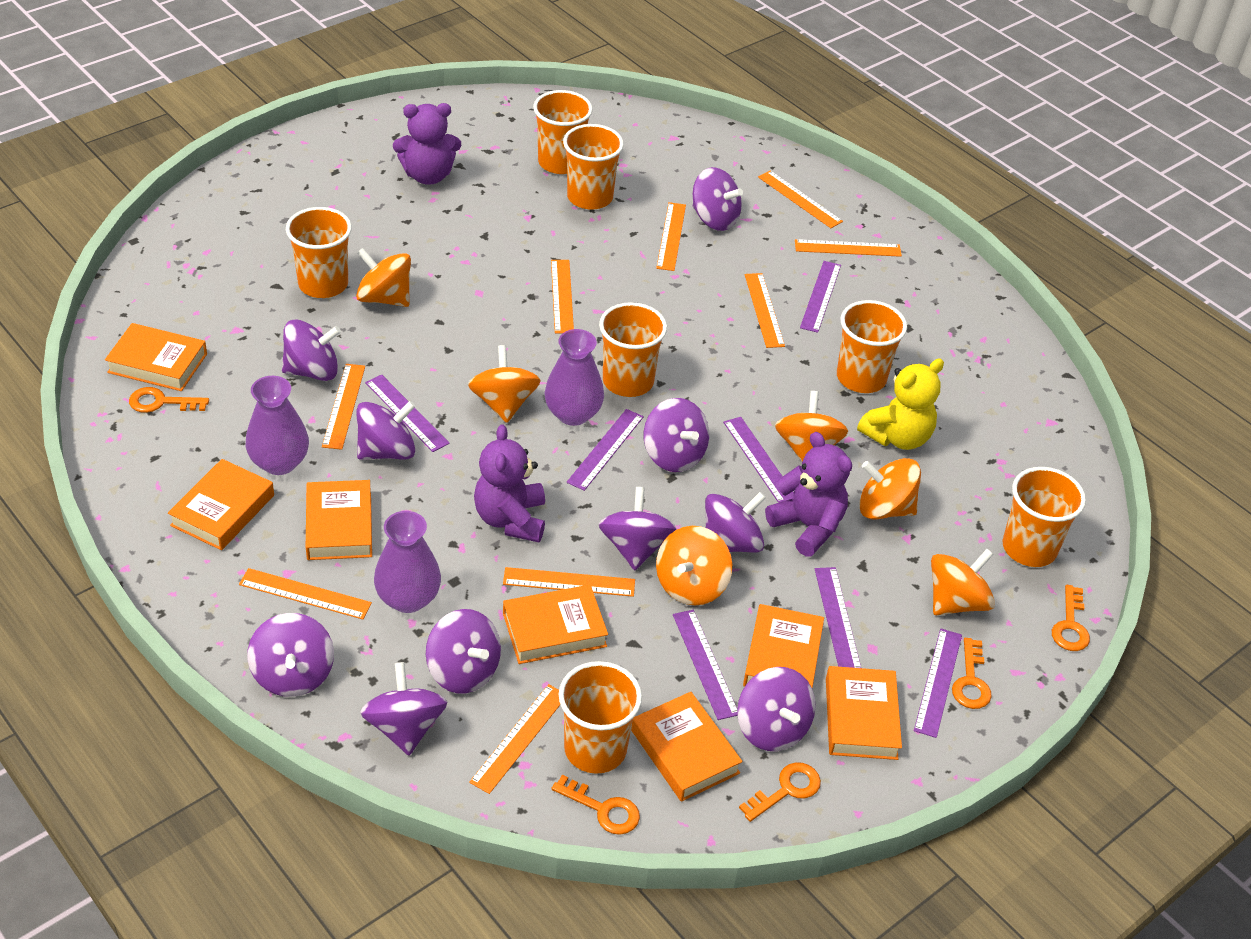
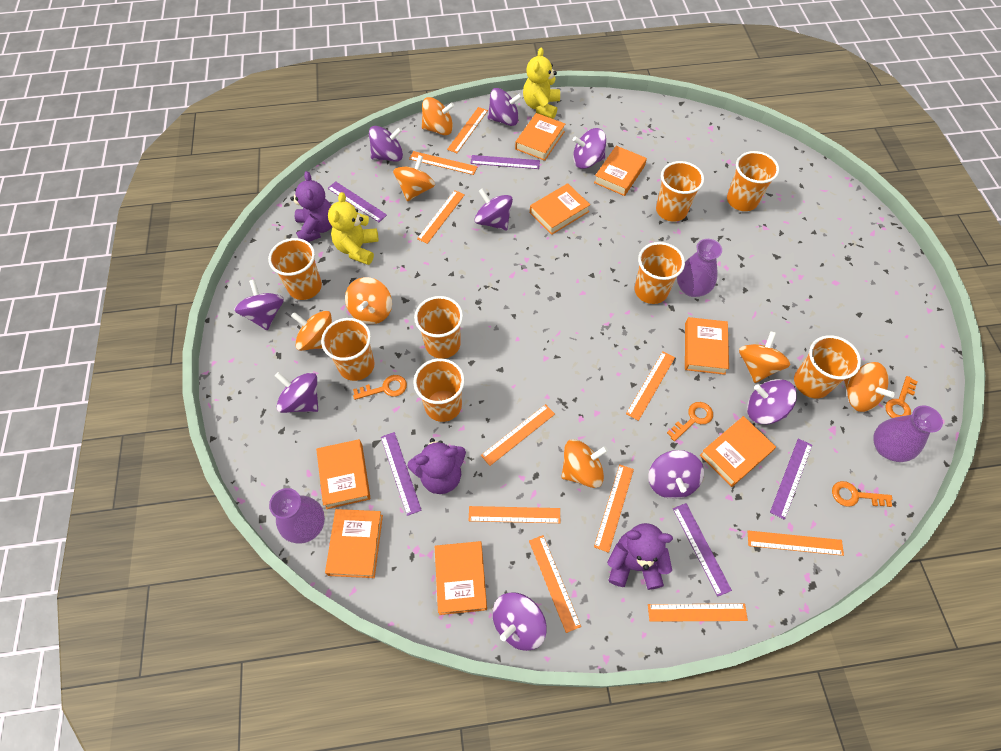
orange book: 7 -> 8
orange cup: 7 -> 8
orange key: 5 -> 4
orange ruler: 9 -> 10
orange spinning top: 6 -> 7
purple ruler: 7 -> 5
purple spinning top: 10 -> 9
yellow teddy bear: 1 -> 2

